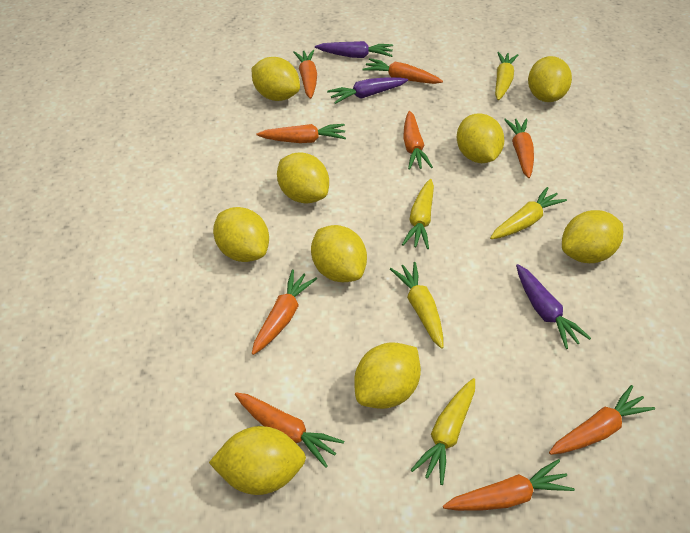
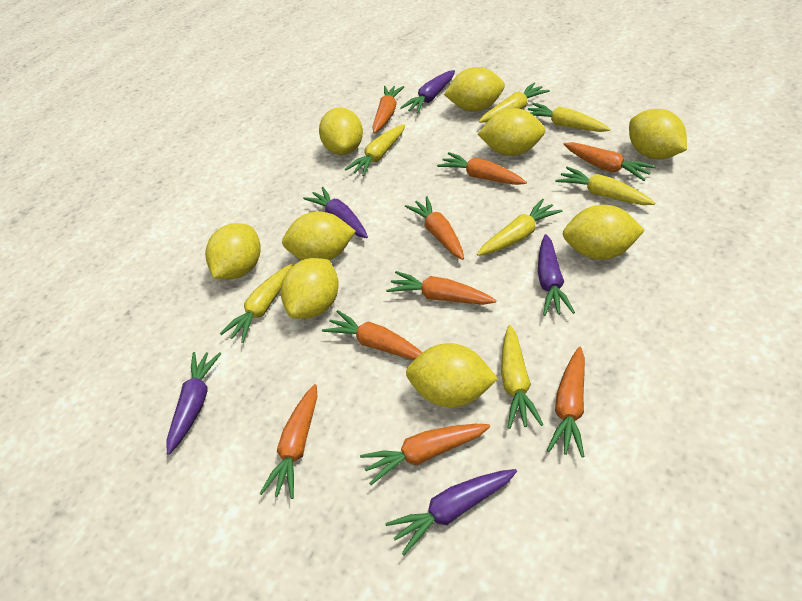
purple carrot: 3 -> 5
yellow carrot: 5 -> 7

